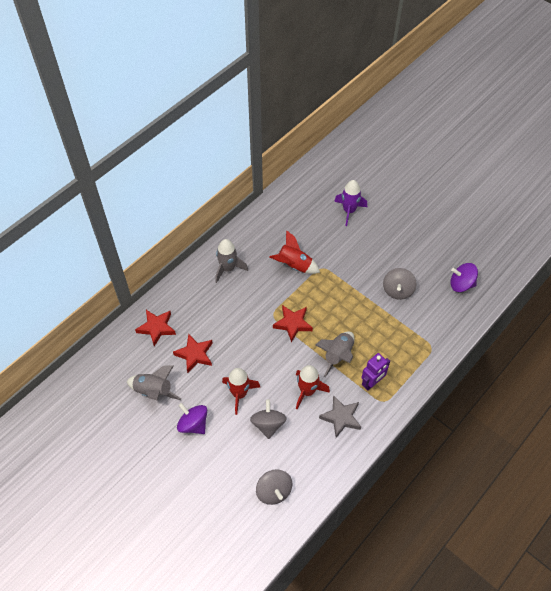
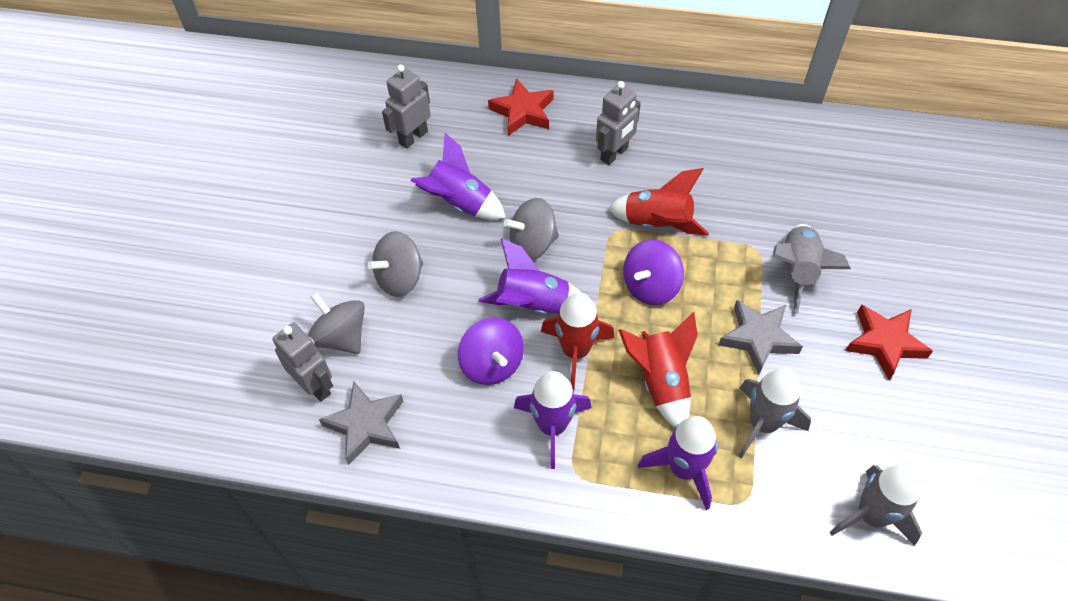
grey robot: 0 -> 3
grey star: 1 -> 2
purple robot: 1 -> 0
purple rocket: 1 -> 4
red star: 3 -> 2

